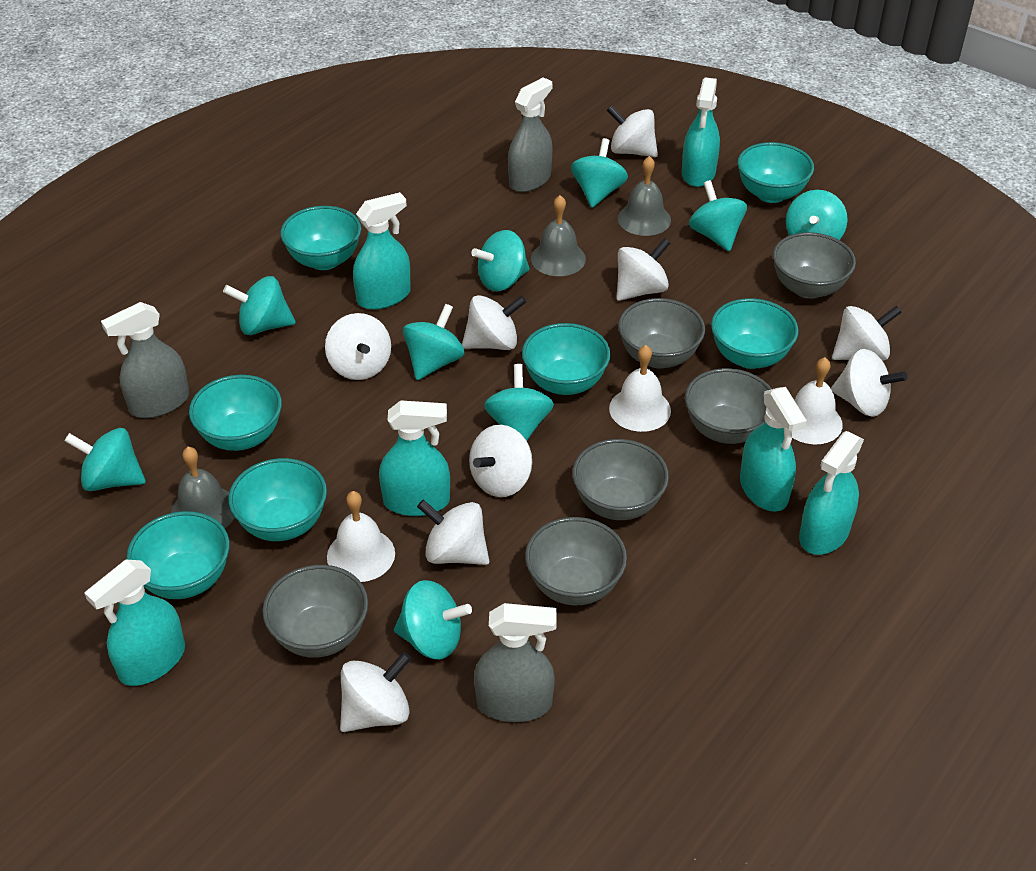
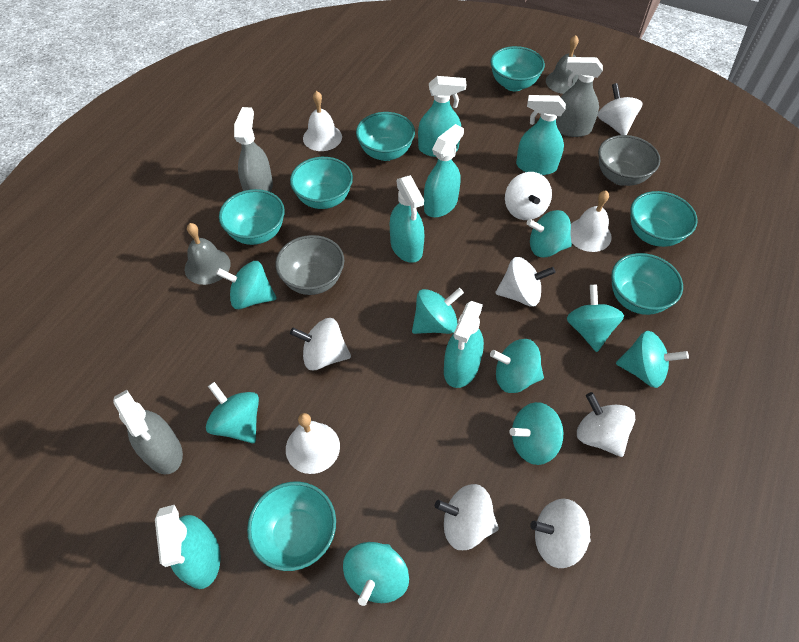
grey bell: 3 -> 2
grey bowl: 6 -> 2
white spinning top: 9 -> 7

